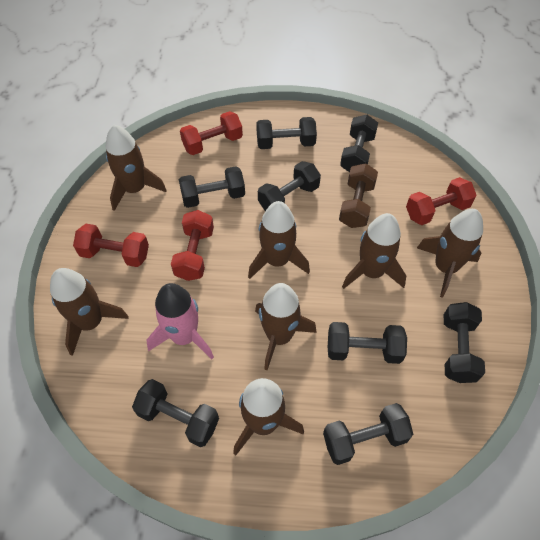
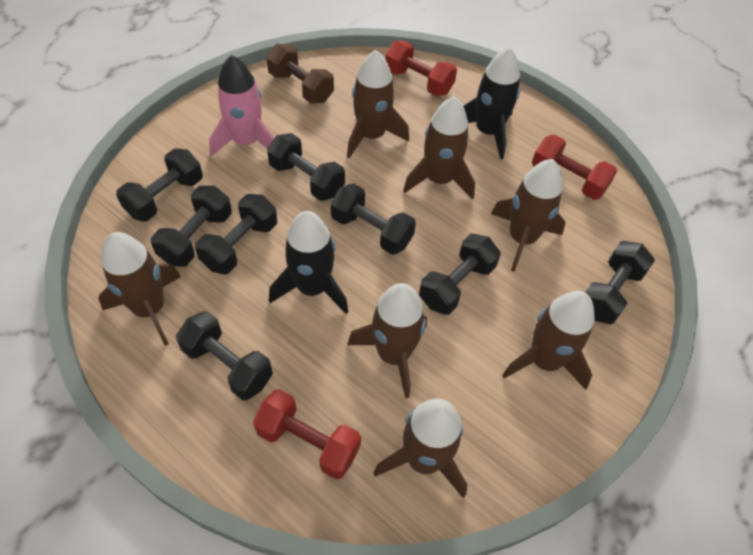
black rocket: 0 -> 2
red dumbbell: 4 -> 3

